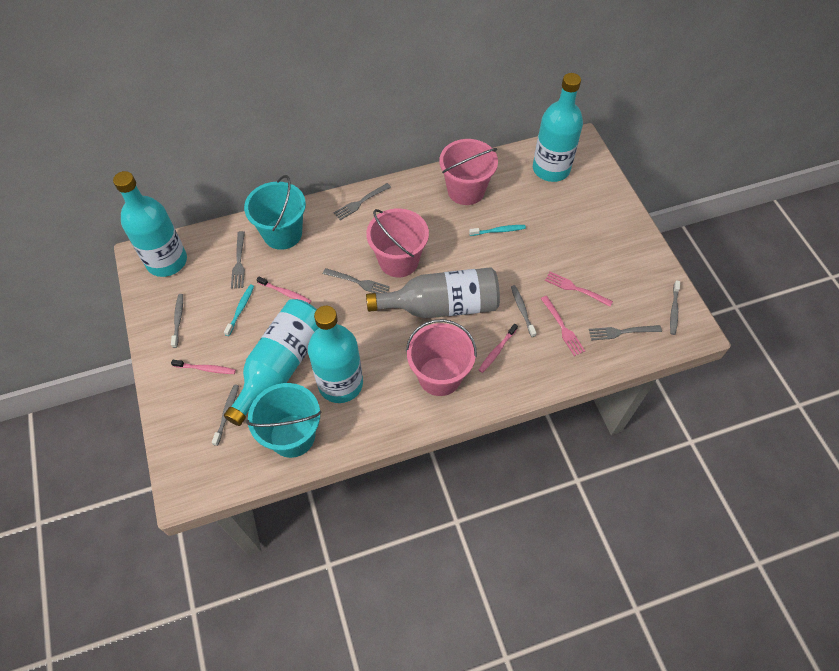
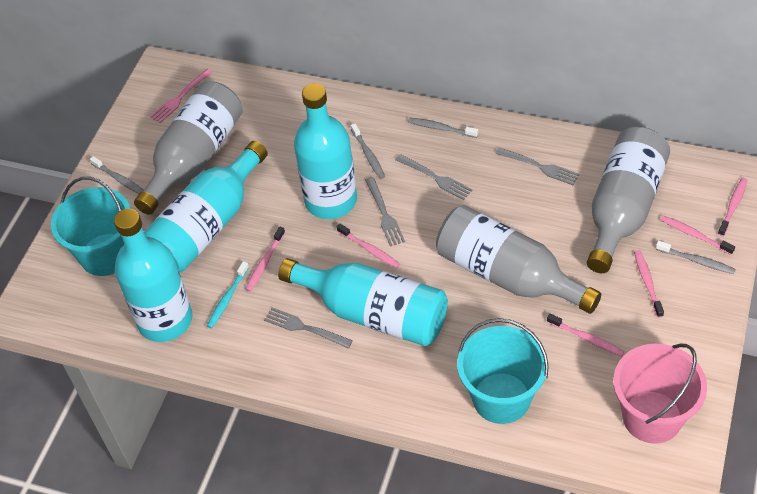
grey bottle: 1 -> 3
pink bucket: 3 -> 1
pink fork: 2 -> 1
pink toothbrush: 3 -> 6
turquoise toothbrush: 2 -> 1

